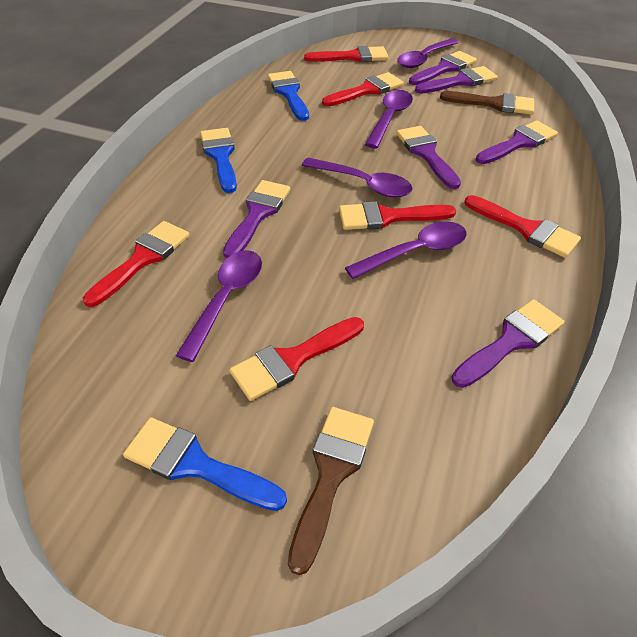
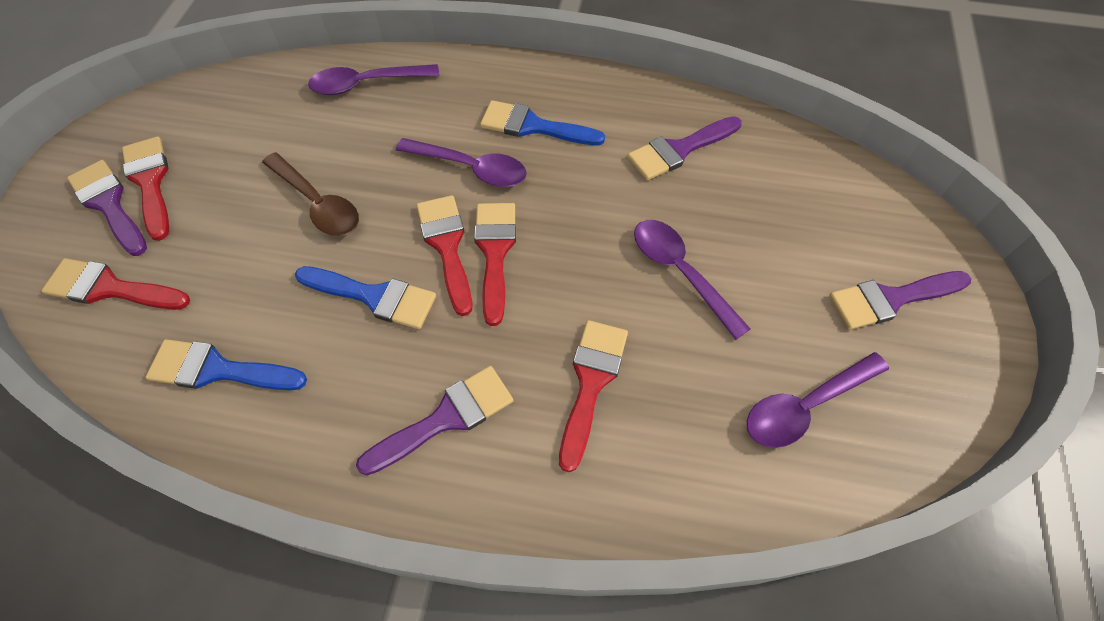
brown brush: 2 -> 0
brown spoon: 0 -> 1
purple brush: 6 -> 4
purple spoon: 5 -> 4
red brush: 6 -> 5

